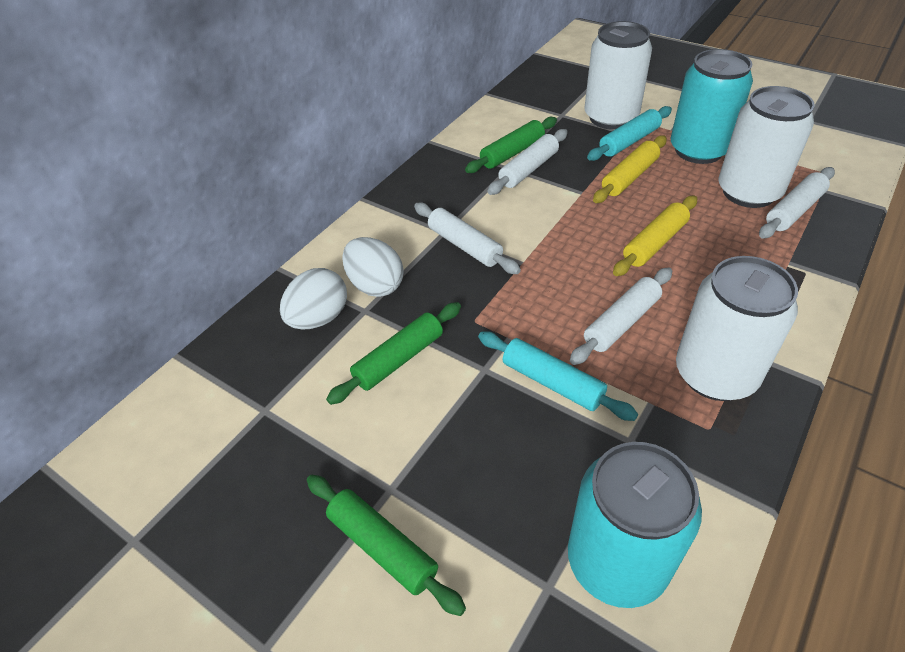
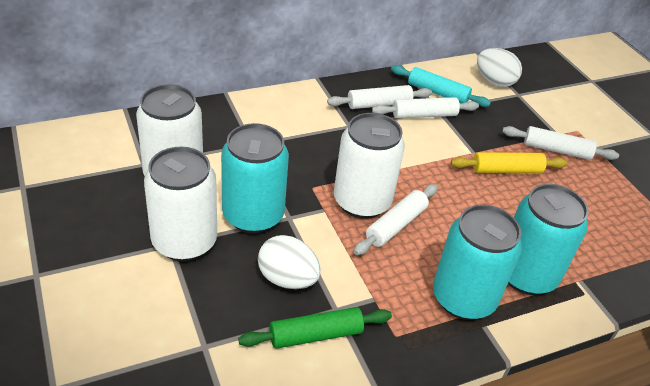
green rolling pin: 3 -> 1
turquoise can: 2 -> 3
turquoise rolling pin: 2 -> 1
yellow rolling pin: 2 -> 1

